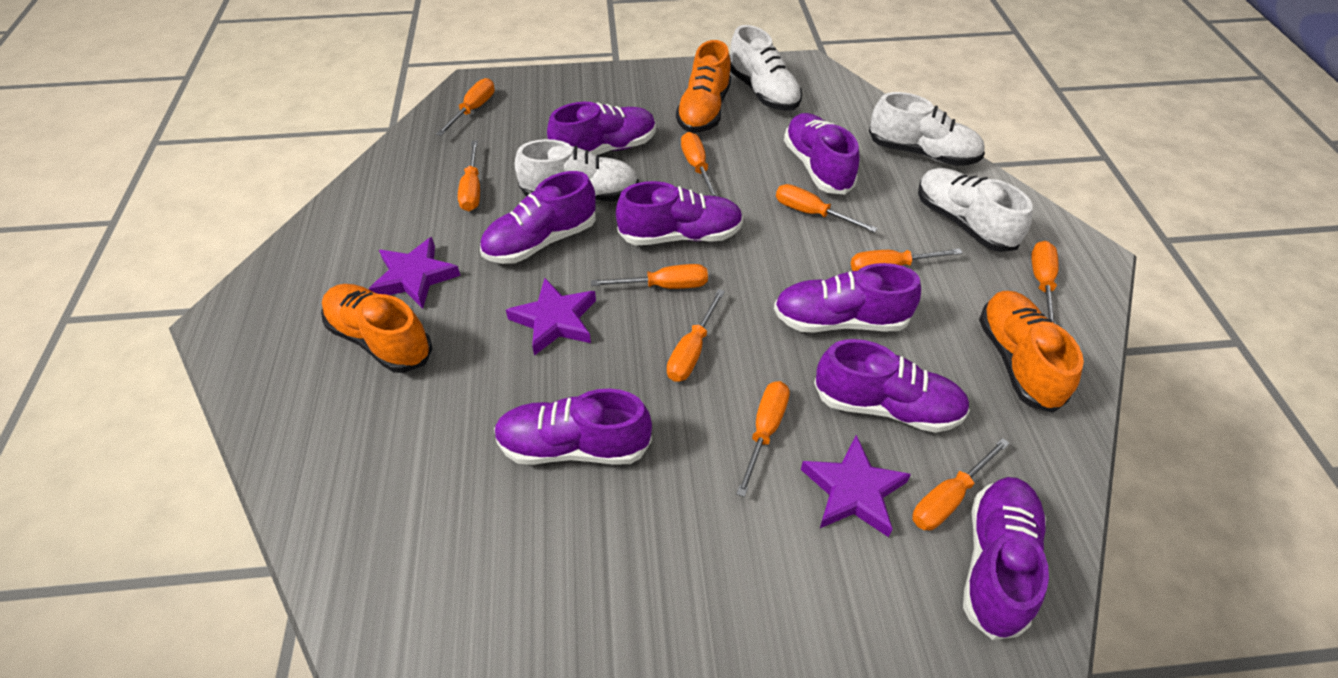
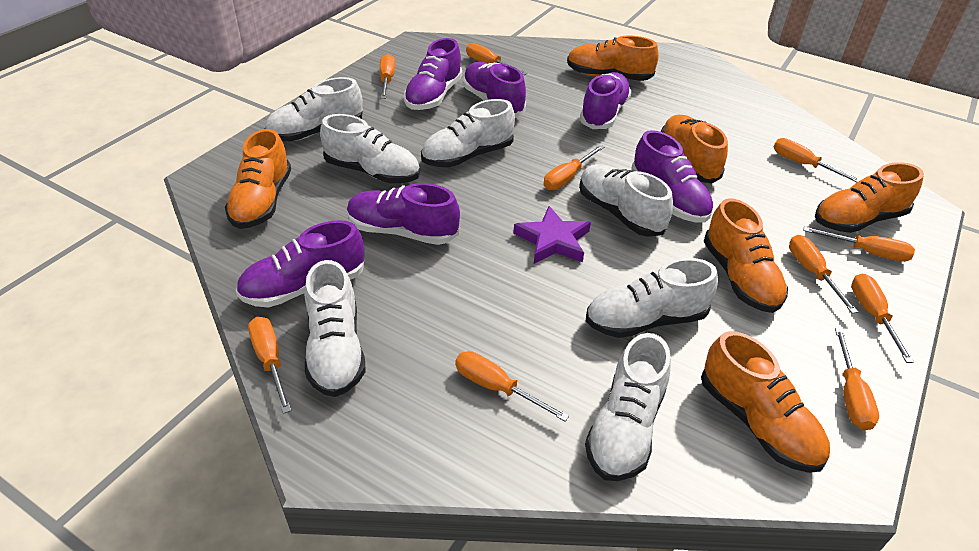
orange shoe: 3 -> 6
purple shoe: 8 -> 6
purple star: 3 -> 1
white shoe: 4 -> 7

